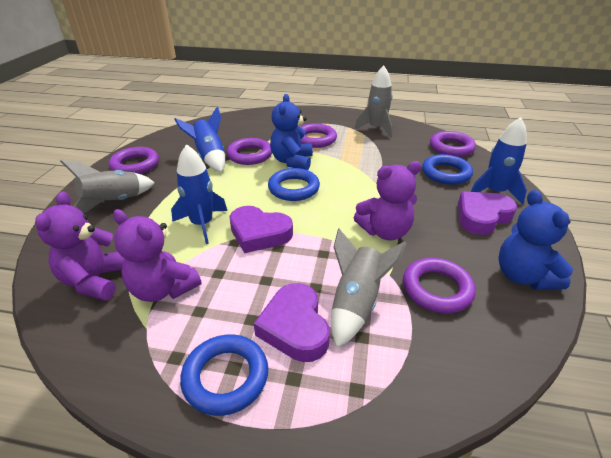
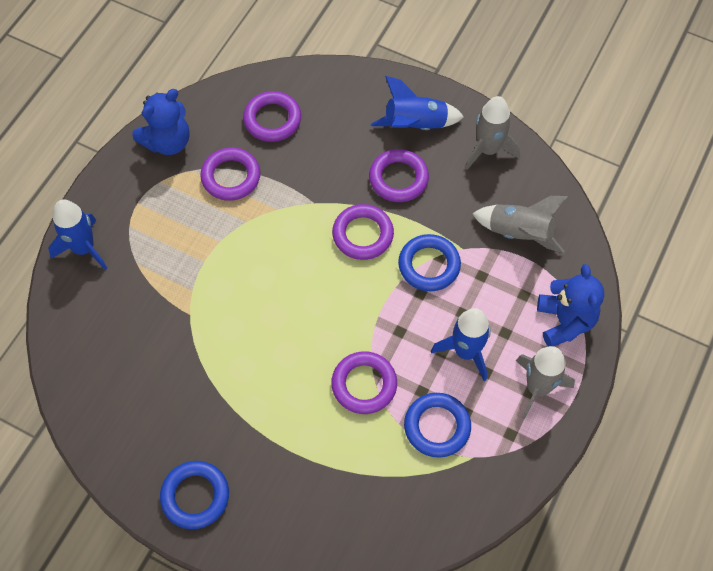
purple heart: 3 -> 0
purple teddy bear: 3 -> 0

